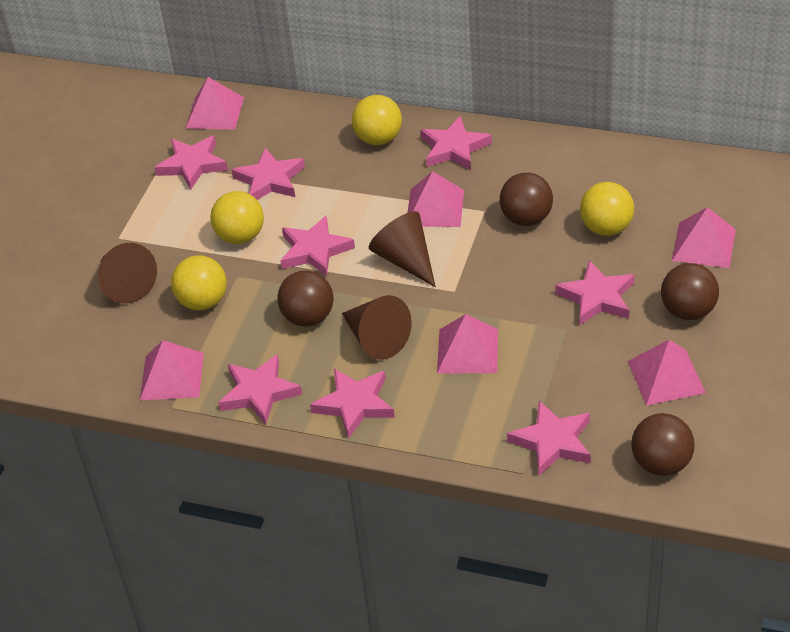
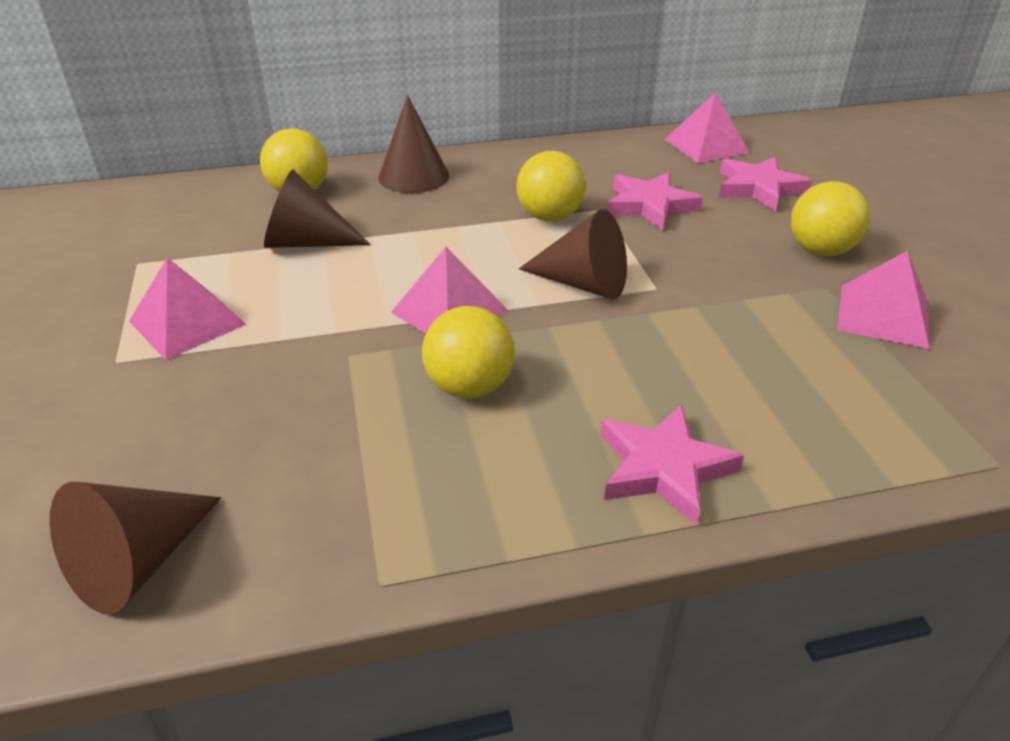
brown ball: 4 -> 0
brown cone: 3 -> 4
pink pyramid: 6 -> 4
pink star: 8 -> 3

